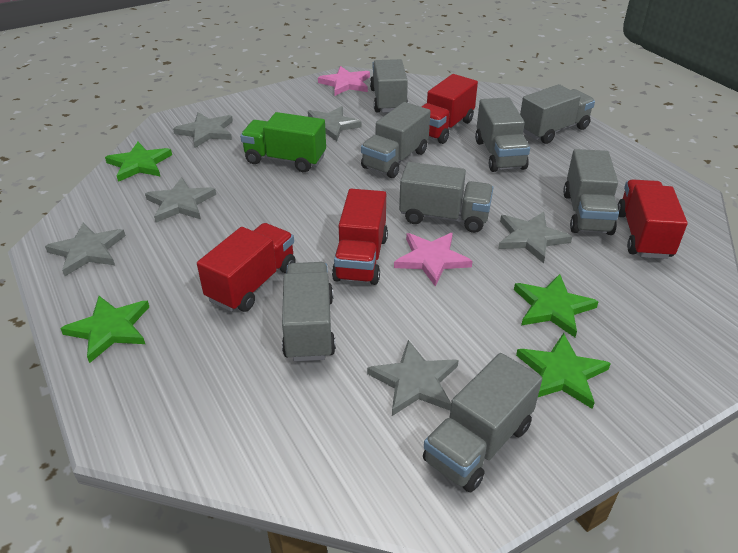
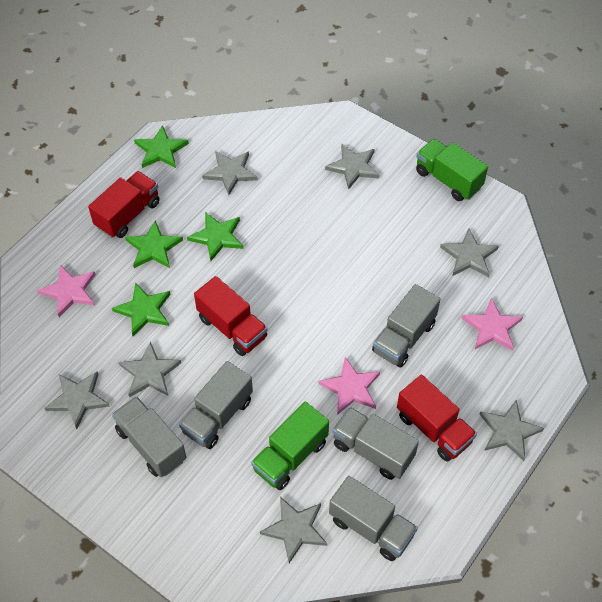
green truck: 1 -> 2
grey star: 6 -> 7
grey truck: 8 -> 5
pink star: 2 -> 3
red truck: 4 -> 3

